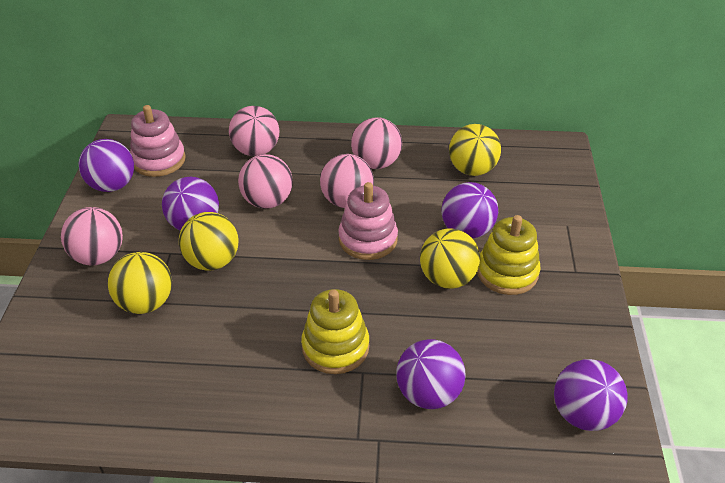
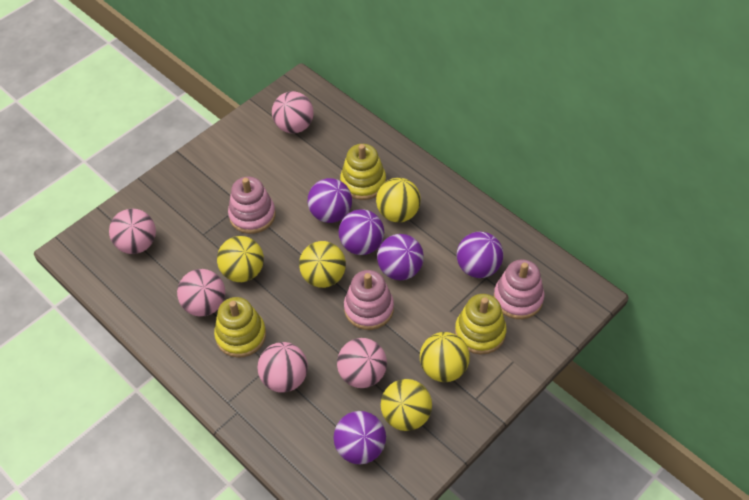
pink stacking toy: 2 -> 3
yellow ball: 4 -> 5
yellow stacking toy: 2 -> 3

